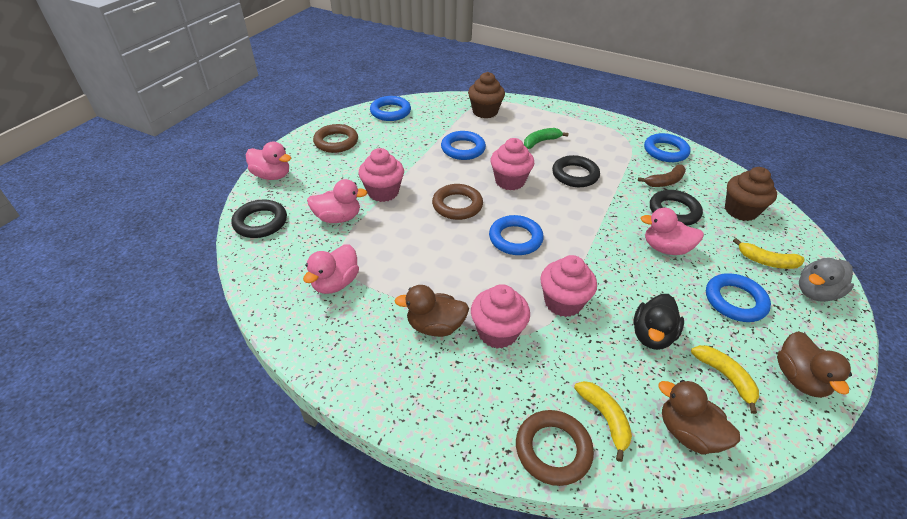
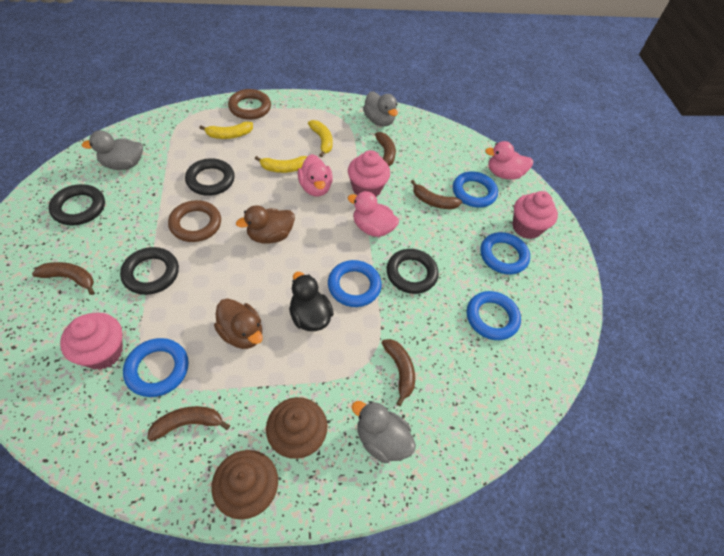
black ring: 3 -> 4
brown banana: 1 -> 5
brown duck: 3 -> 2
brown ring: 3 -> 2
green banana: 1 -> 0
grey duck: 1 -> 3
pink cupcake: 4 -> 3
pink duck: 4 -> 3

